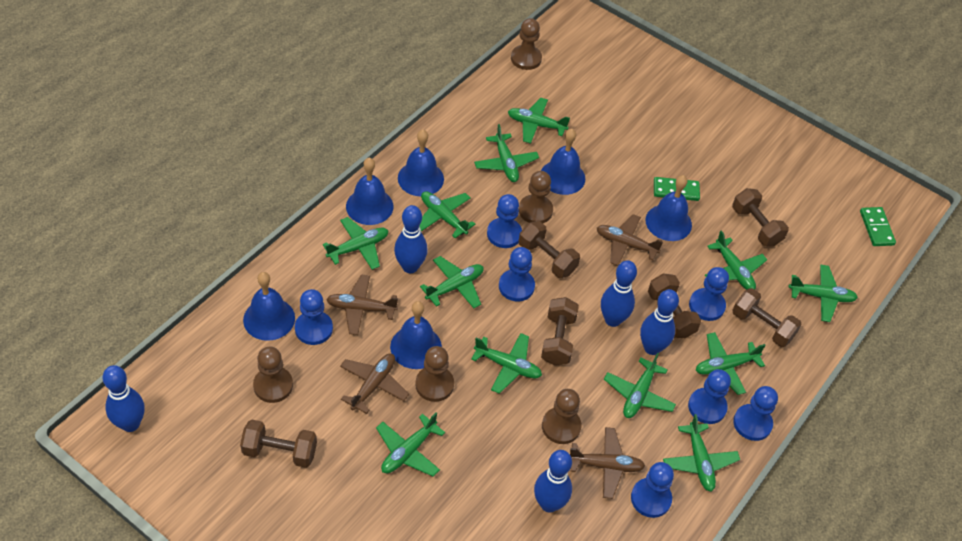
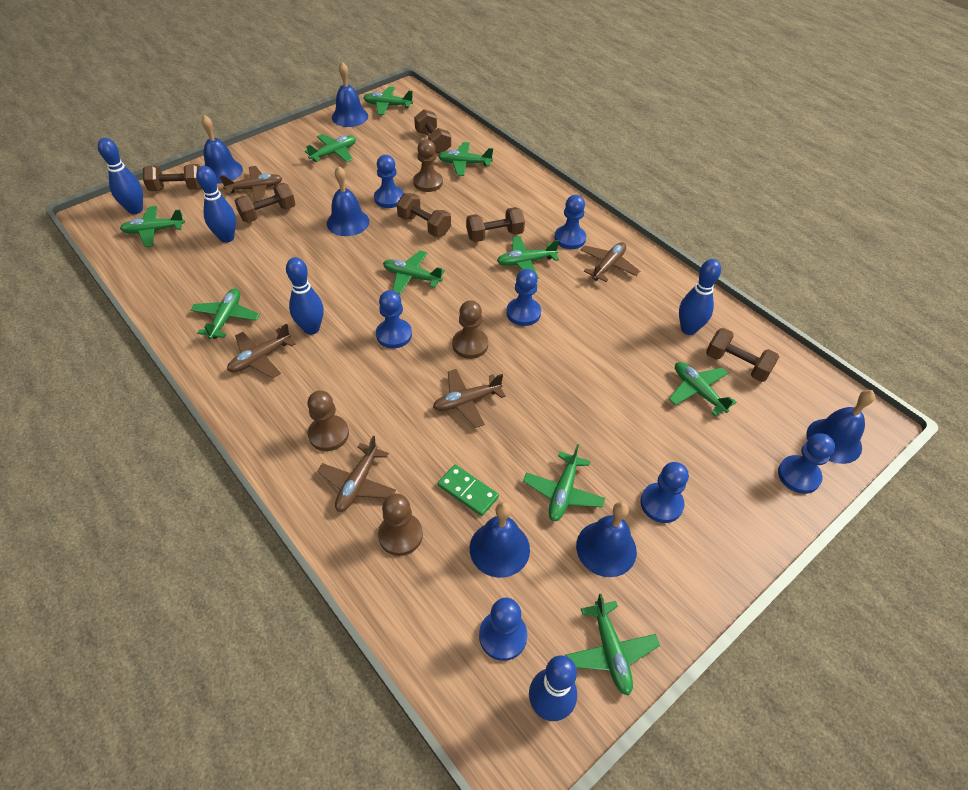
brown pawn: 5 -> 4
brown plane: 4 -> 5
green domino: 2 -> 1
green plane: 12 -> 10

